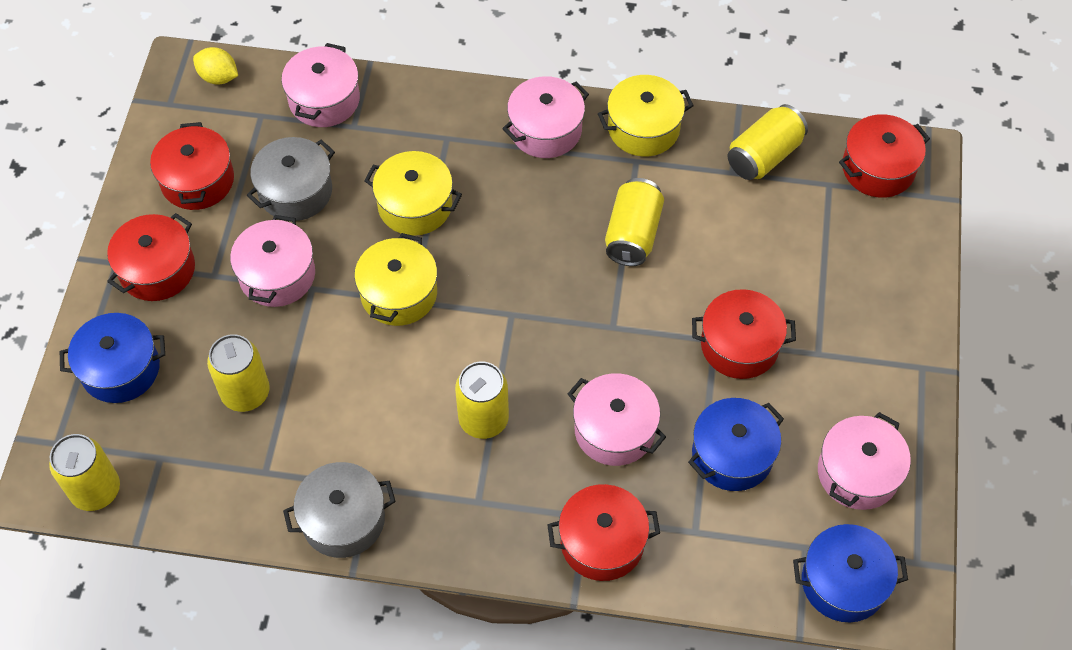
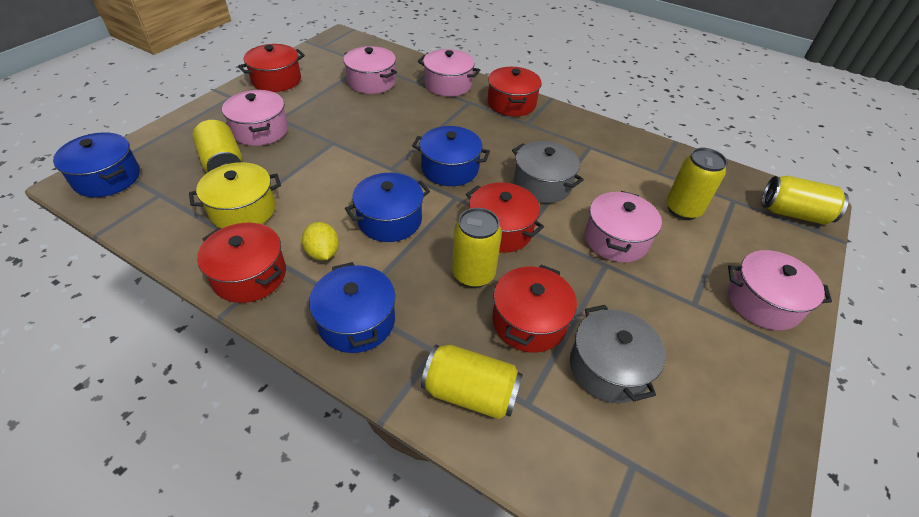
blue pot: 3 -> 4
yellow pot: 3 -> 1

